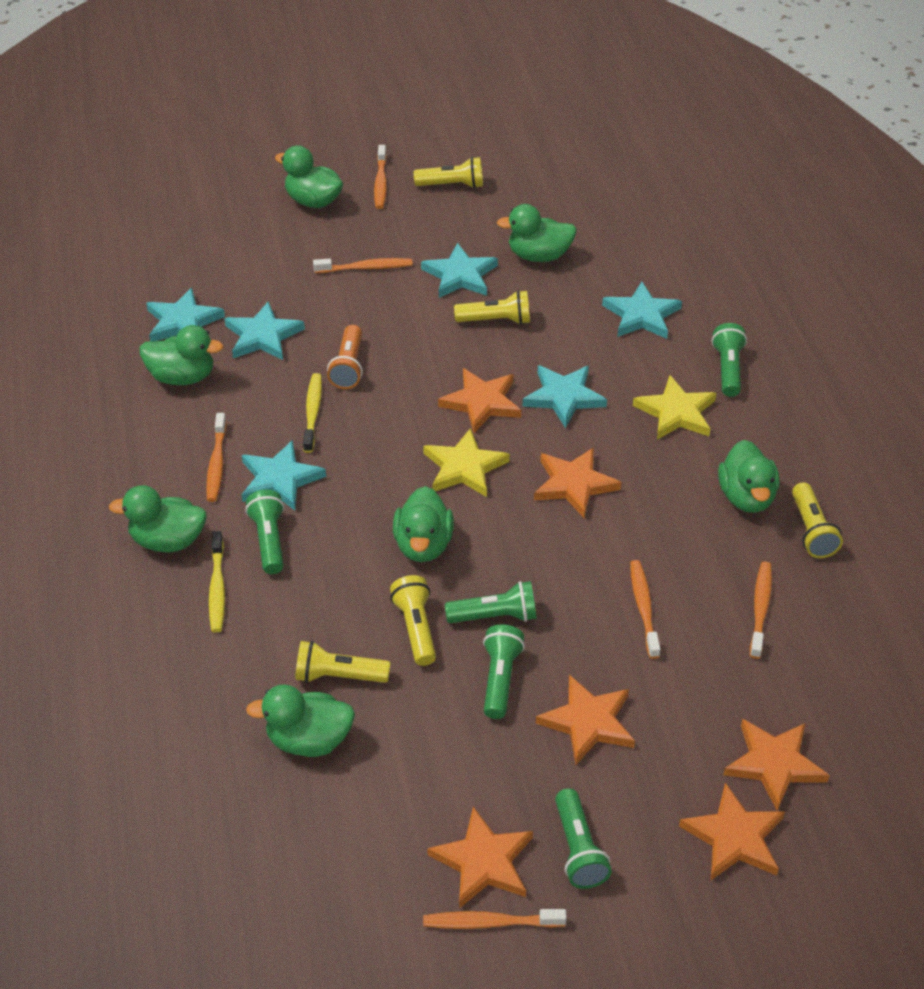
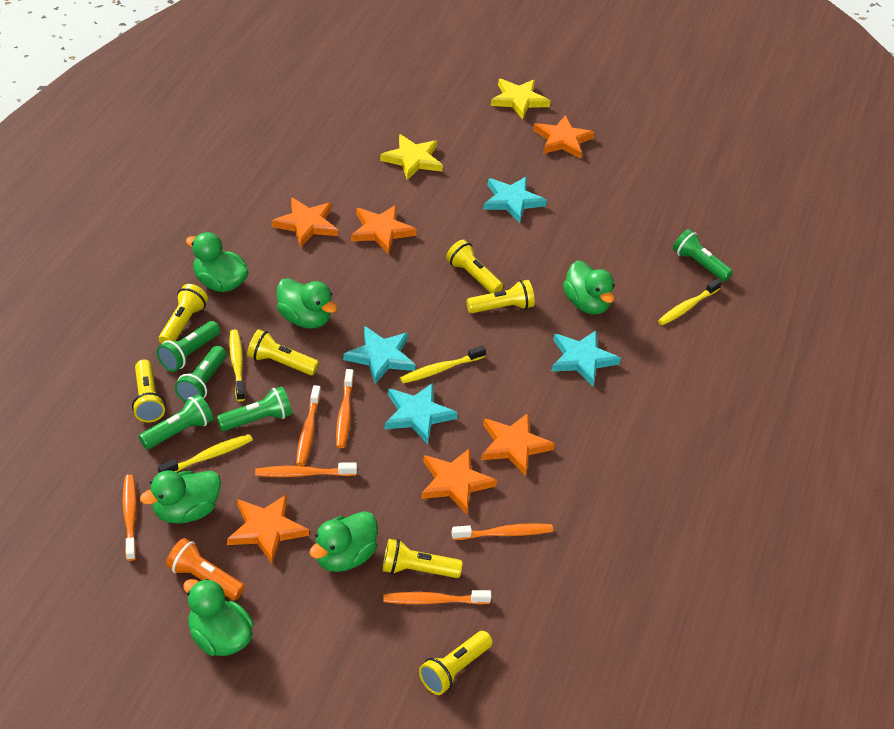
green duck: 7 -> 6
turquoise star: 6 -> 4
yellow flashlight: 5 -> 7
yellow toothbrush: 2 -> 4

